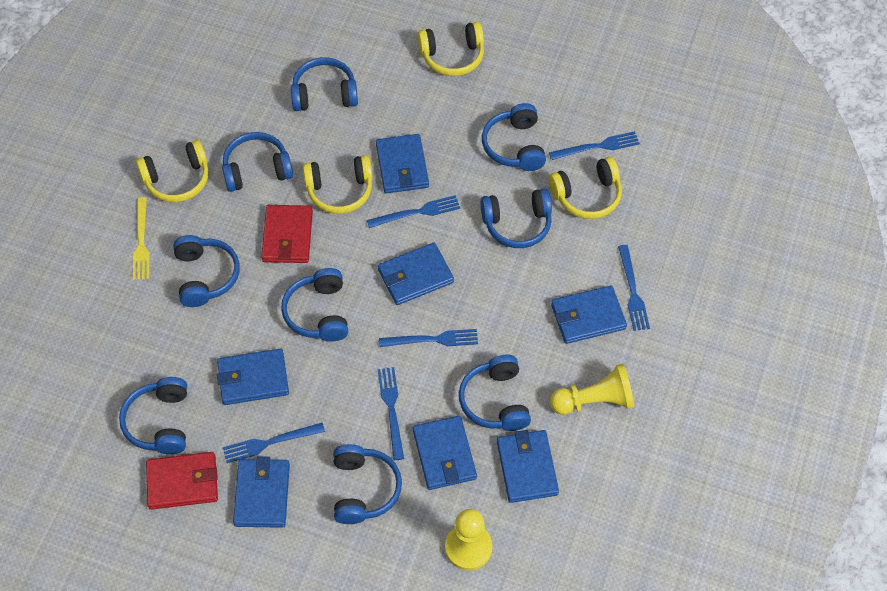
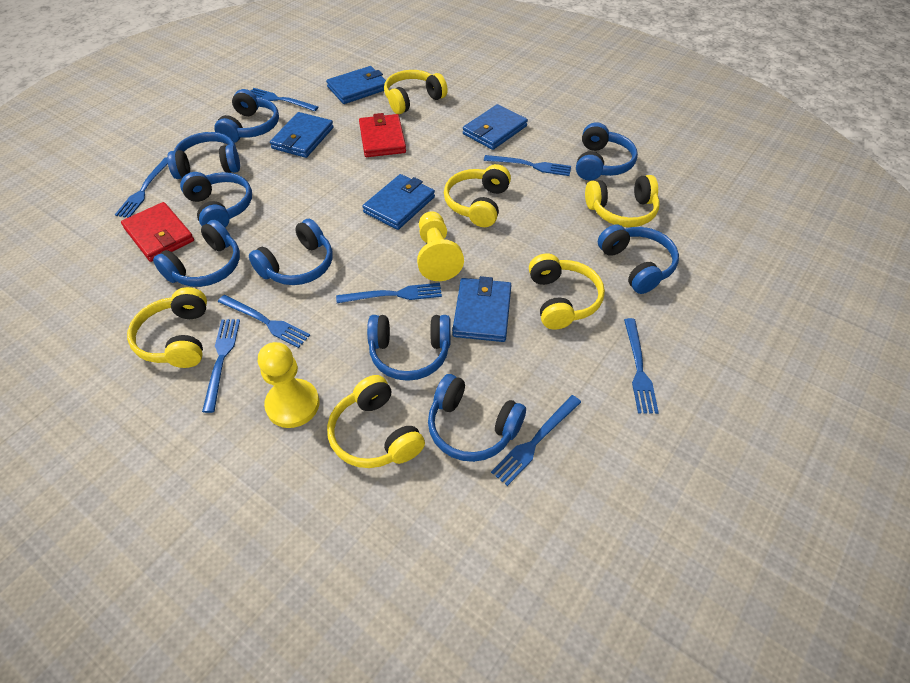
blue fork: 6 -> 8
blue wallet: 7 -> 5
yellow fork: 1 -> 0
yellow headphones: 4 -> 6

